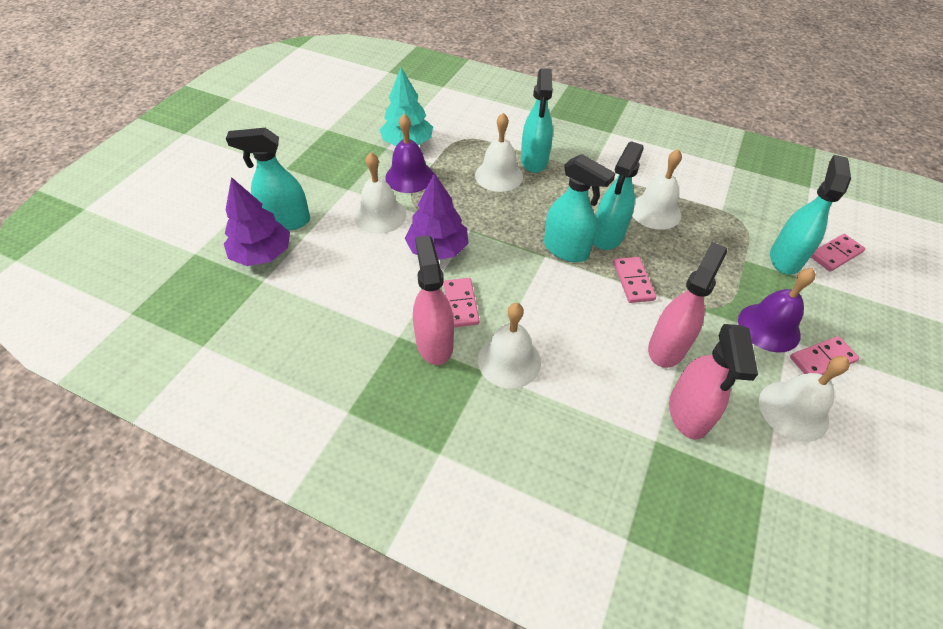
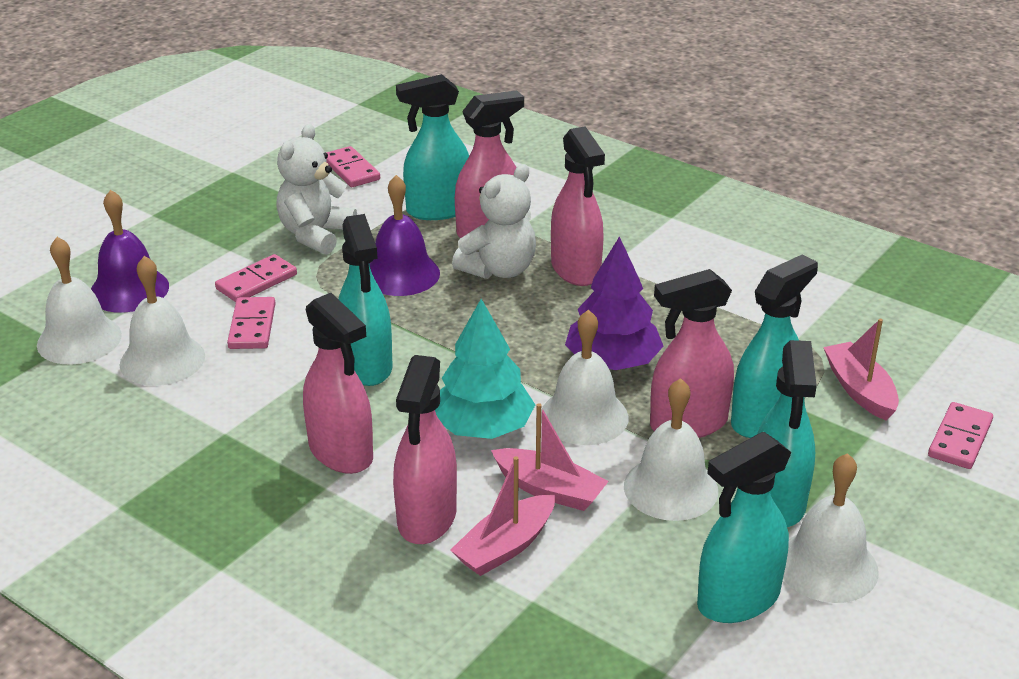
pink boat: 0 -> 3
pink spray bottle: 3 -> 5
purple tree: 2 -> 1
white teddy bear: 0 -> 2

